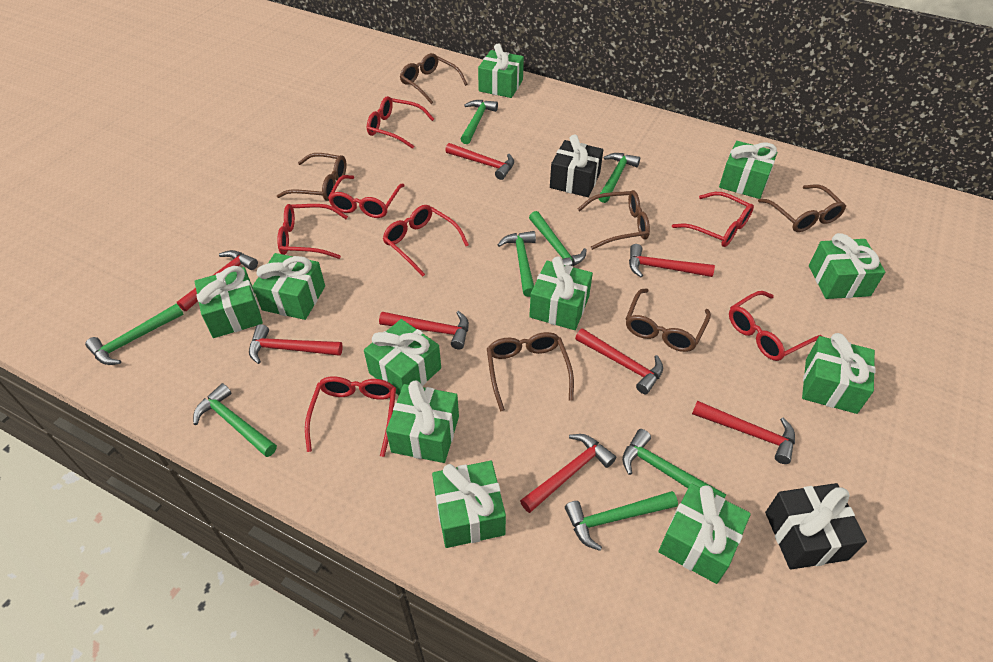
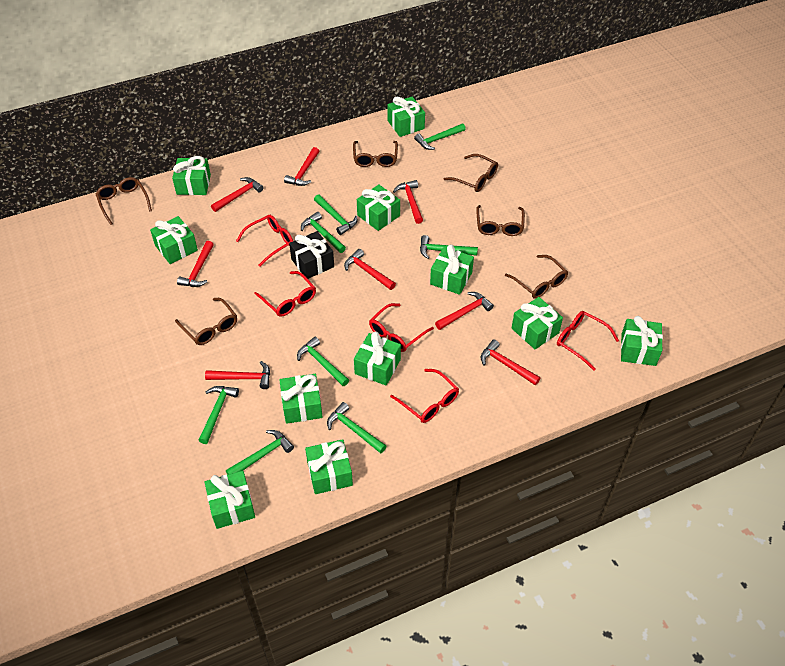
black gift: 2 -> 1
red glasses: 7 -> 5

